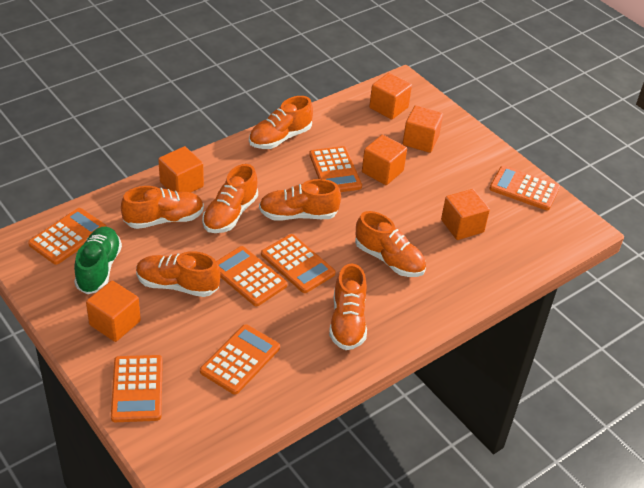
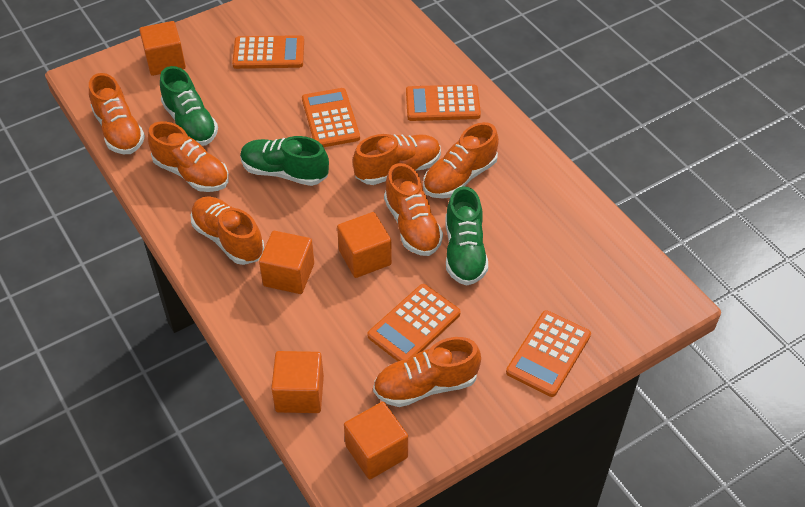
green shoe: 1 -> 3
orange calculator: 7 -> 5
orange cube: 6 -> 5

